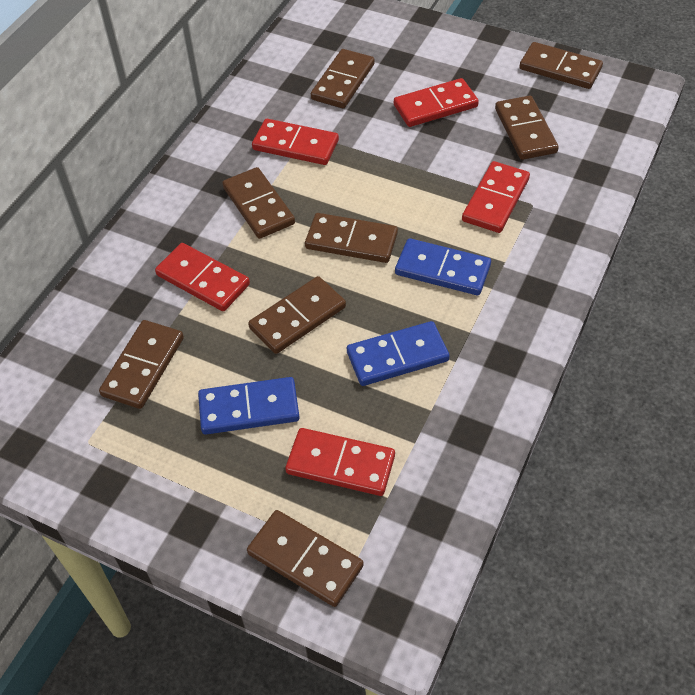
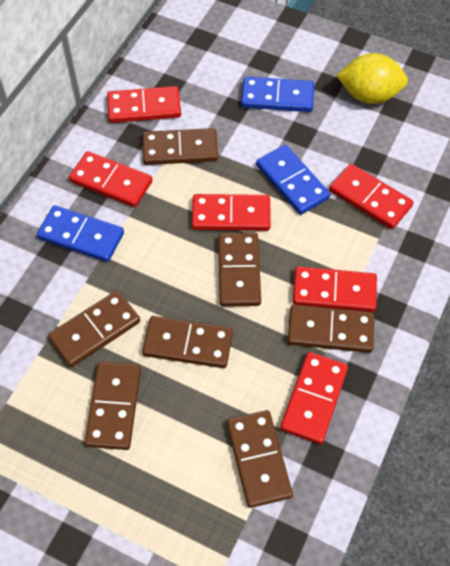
brown domino: 8 -> 7
red domino: 5 -> 6
yellow lemon: 0 -> 1

